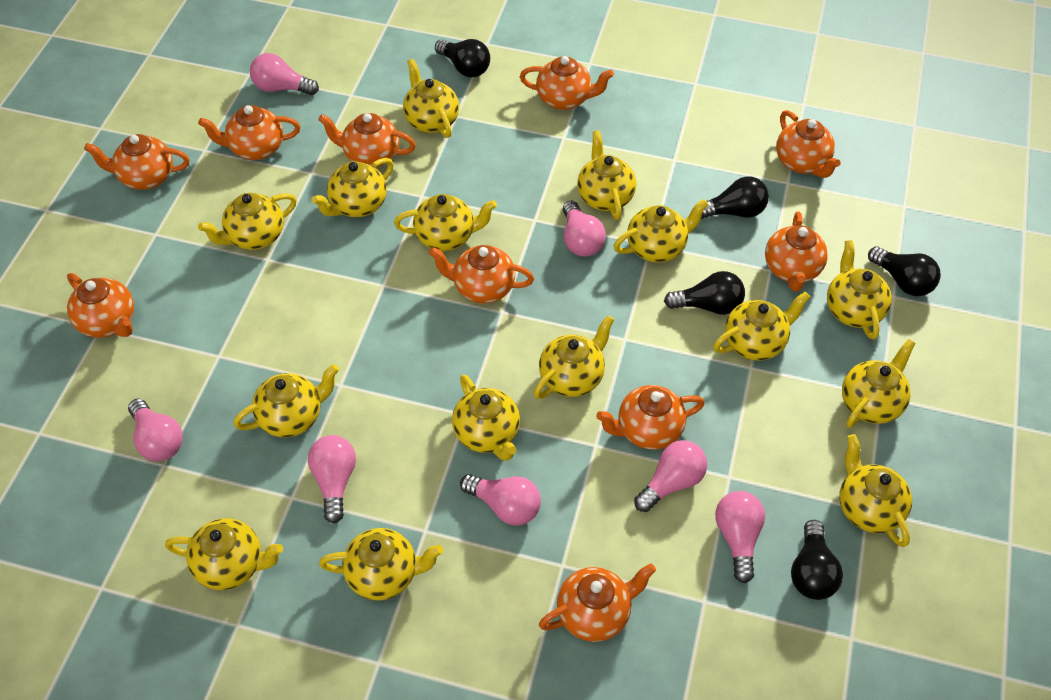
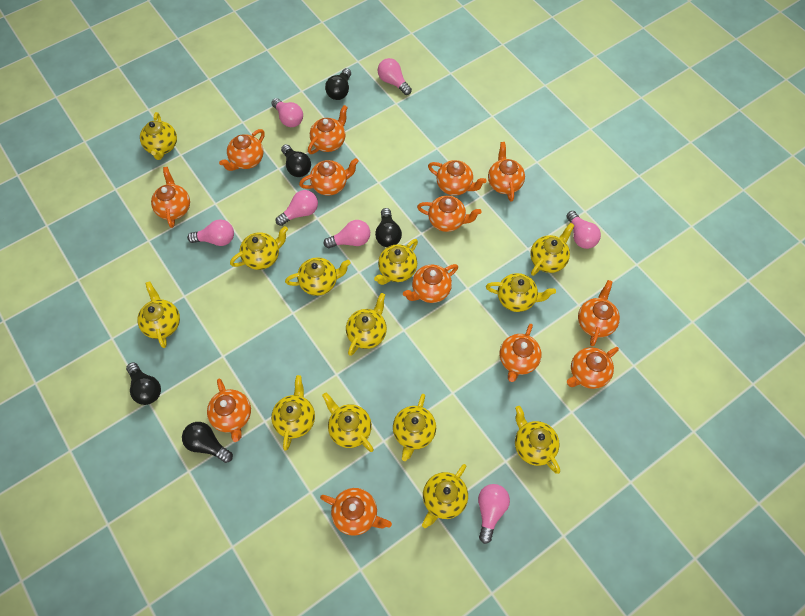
orange teapot: 10 -> 13
yellow teapot: 15 -> 13

